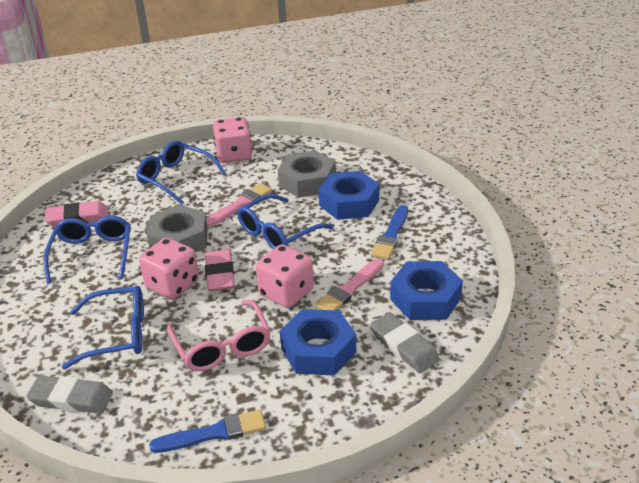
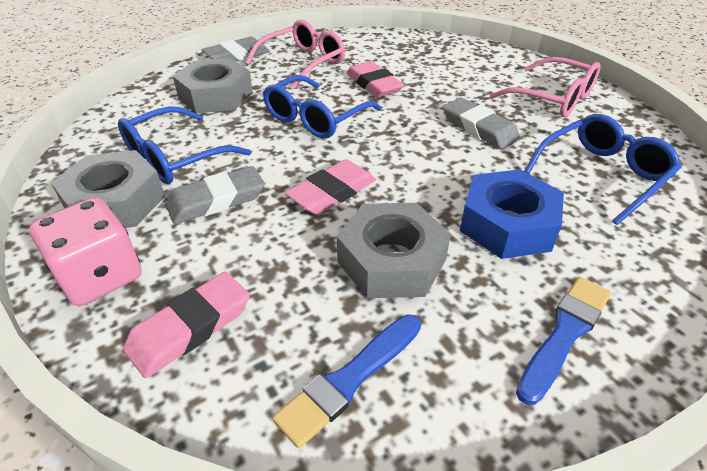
blue glasses: 4 -> 3
blue nut: 3 -> 1
grey eraser: 2 -> 3
grey nut: 2 -> 3
pink brush: 2 -> 0
pink dice: 3 -> 1
pink eraser: 2 -> 3
pink glasses: 1 -> 2

